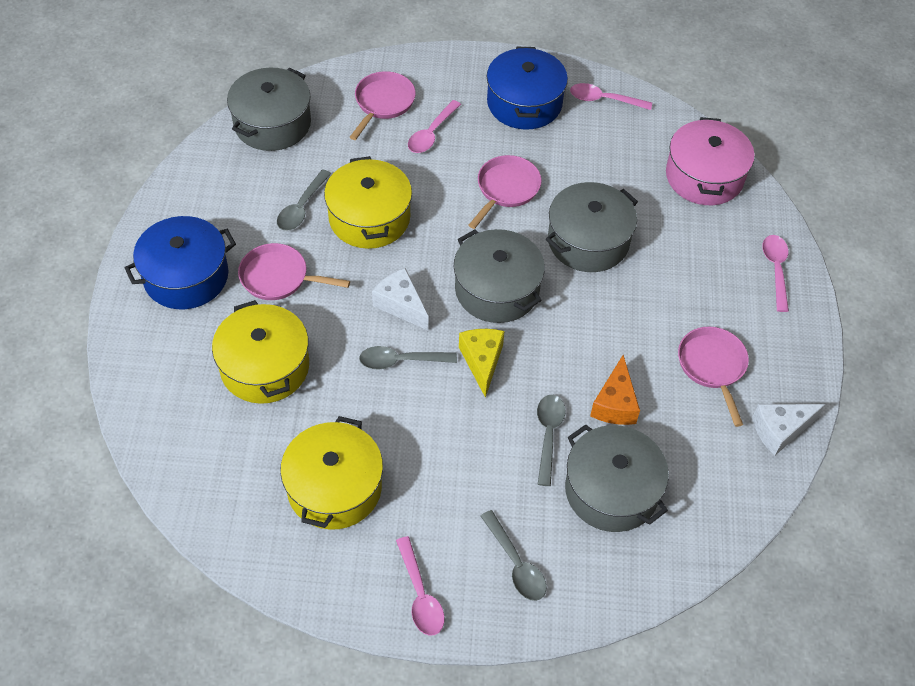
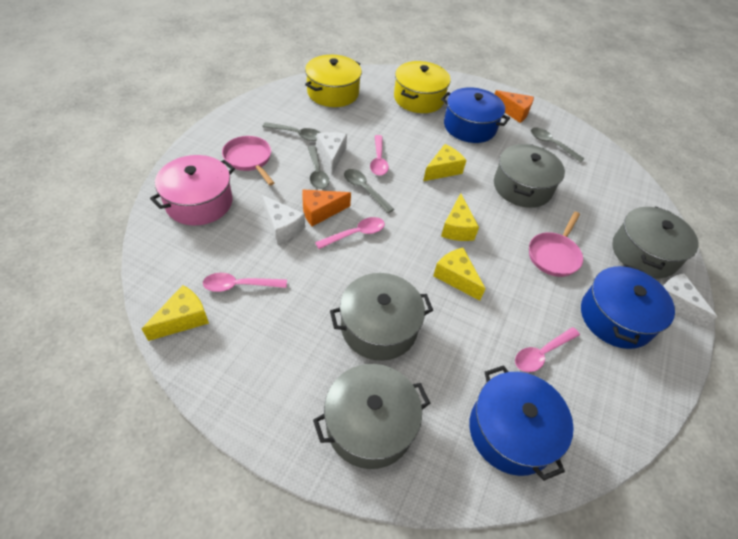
blue pot: 2 -> 3
orange cheese: 1 -> 2
pink pan: 4 -> 2
white cheese: 2 -> 3
yellow cheese: 1 -> 4
yellow pot: 3 -> 2

